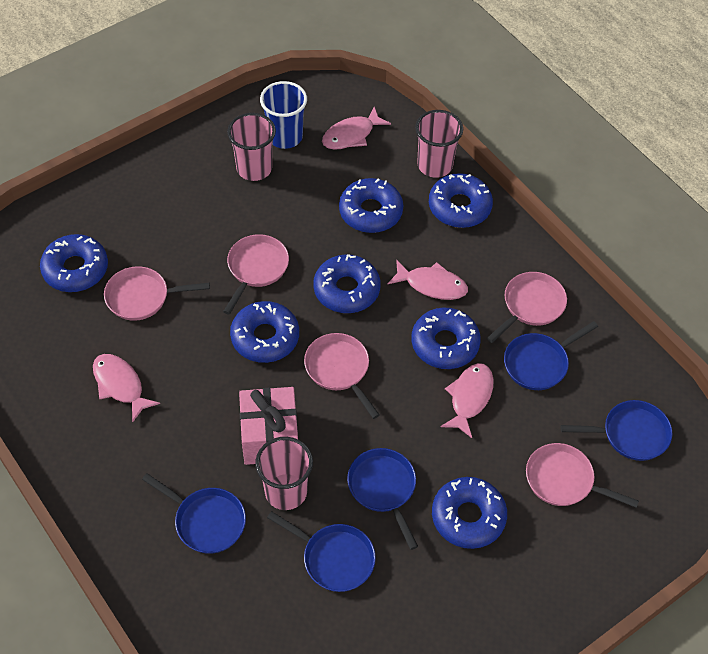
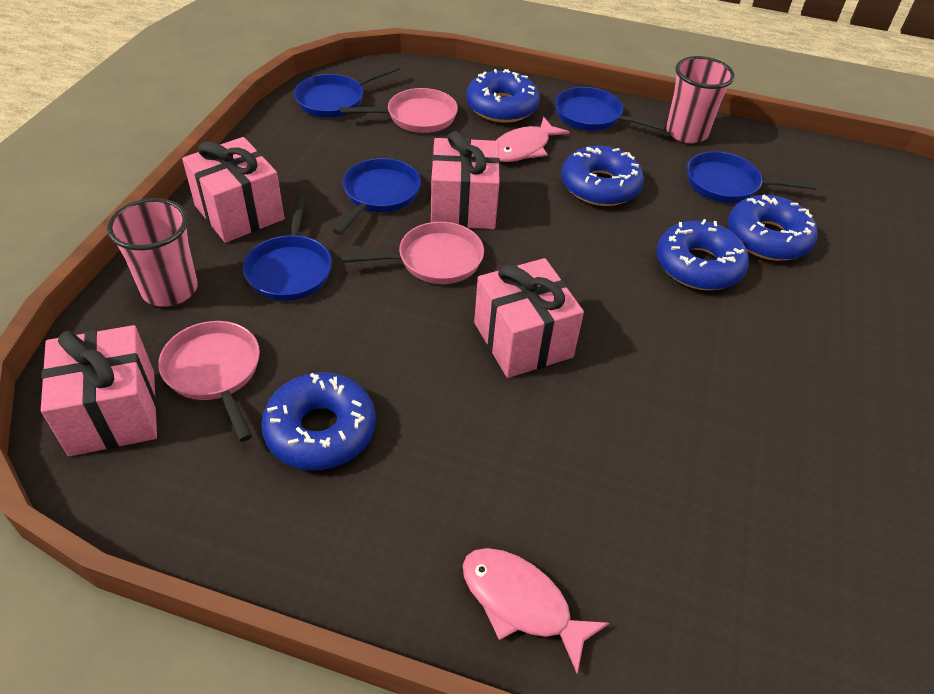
blue cup: 1 -> 0
blue donut: 7 -> 5
pink cup: 3 -> 2
pink fish: 4 -> 2
pink gift: 1 -> 4
pink pan: 5 -> 3

